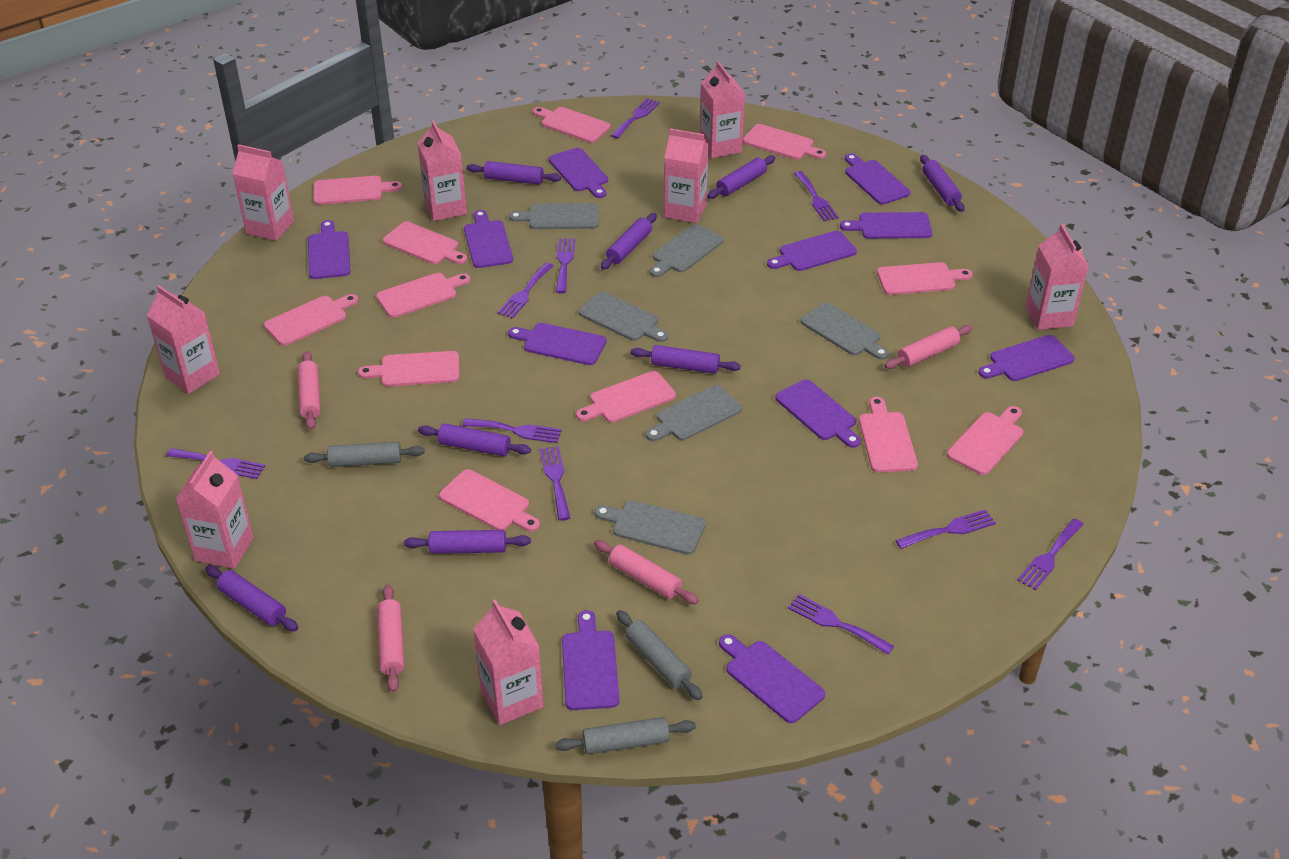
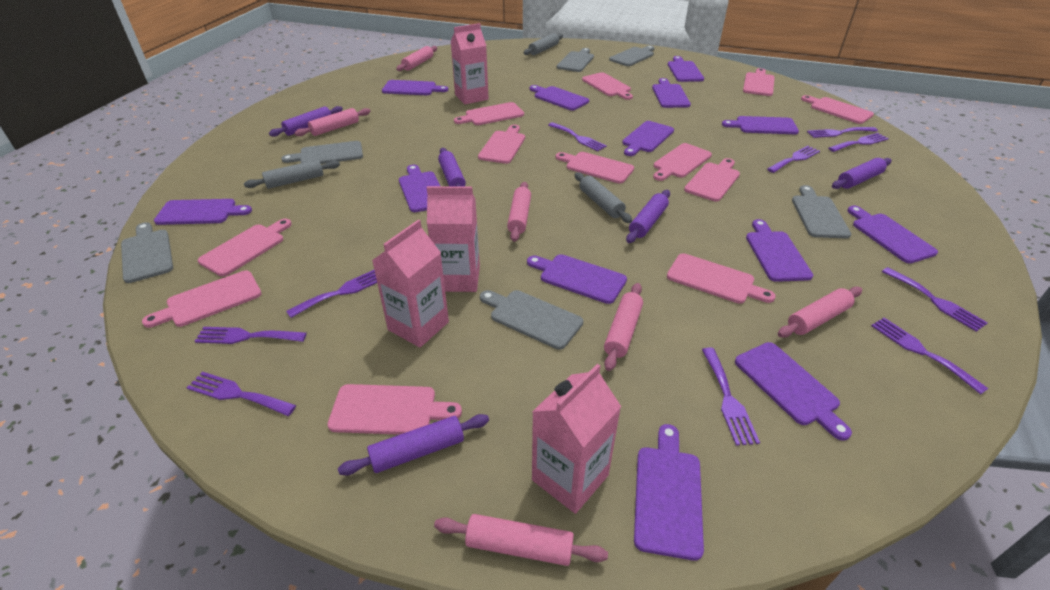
pink carton: 8 -> 4
pink rolling pin: 4 -> 6
purple cutting board: 11 -> 13
purple rolling pin: 8 -> 5

